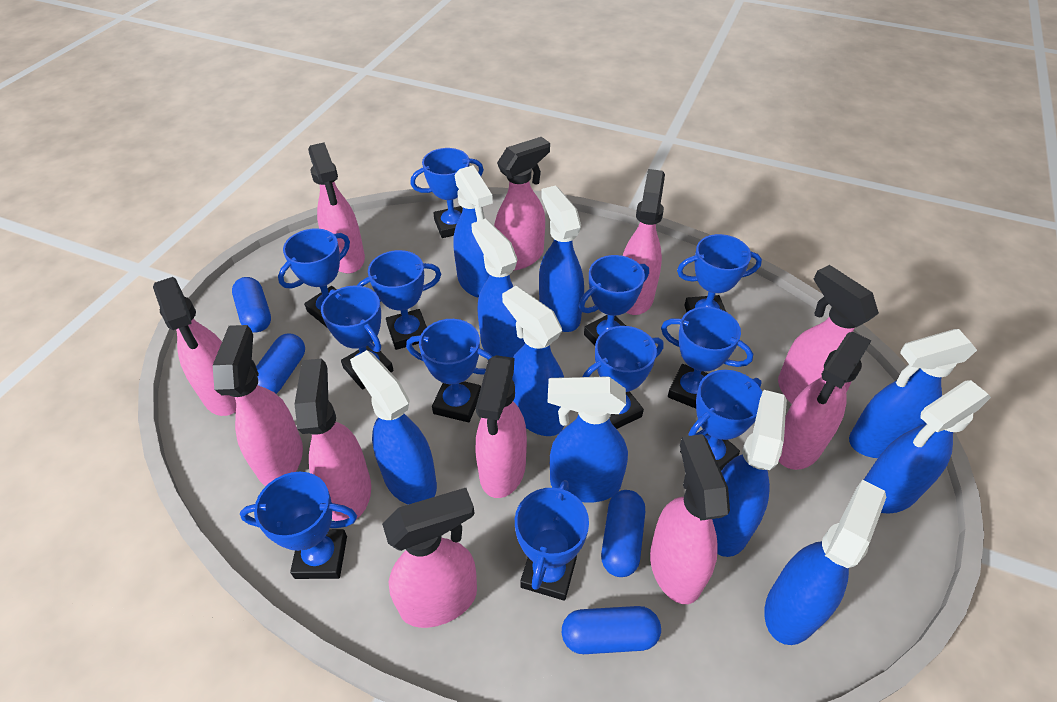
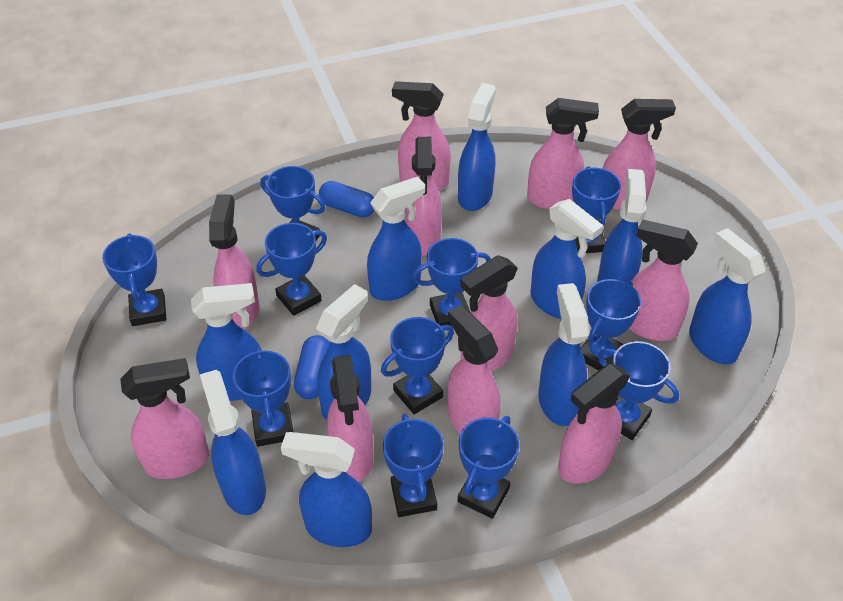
blue capsule: 4 -> 2
blue trophy: 12 -> 11

